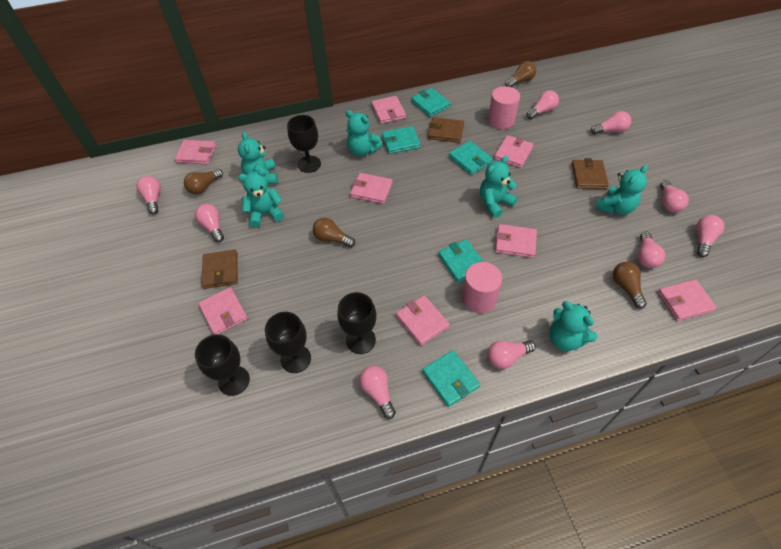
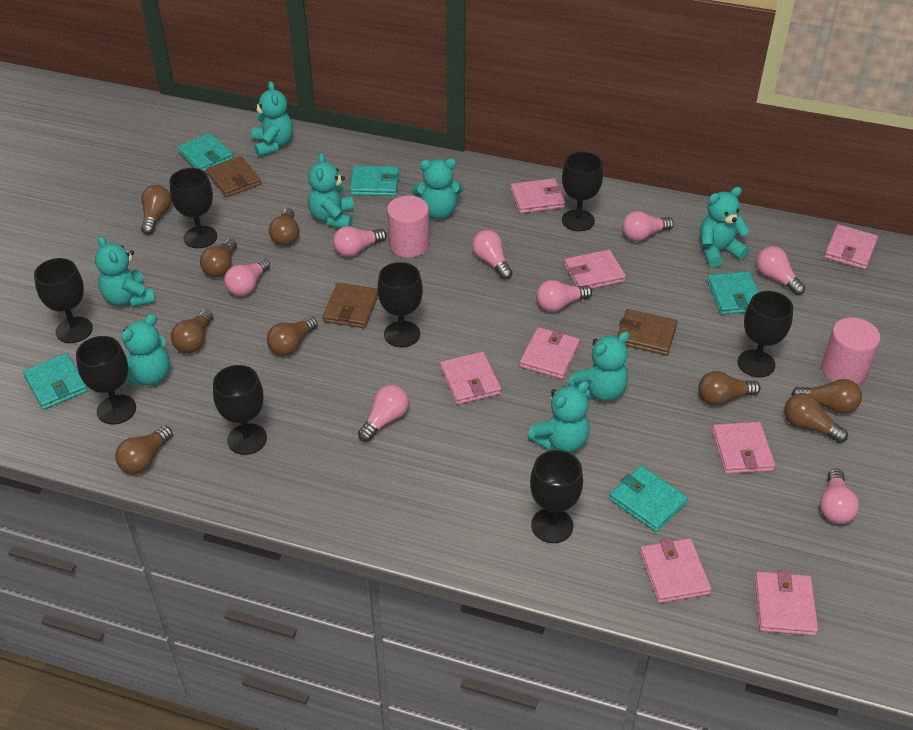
black goblet: 4 -> 8
brown light bulb: 4 -> 9
pink light bulb: 9 -> 8
turquoise teddy bear: 6 -> 8

